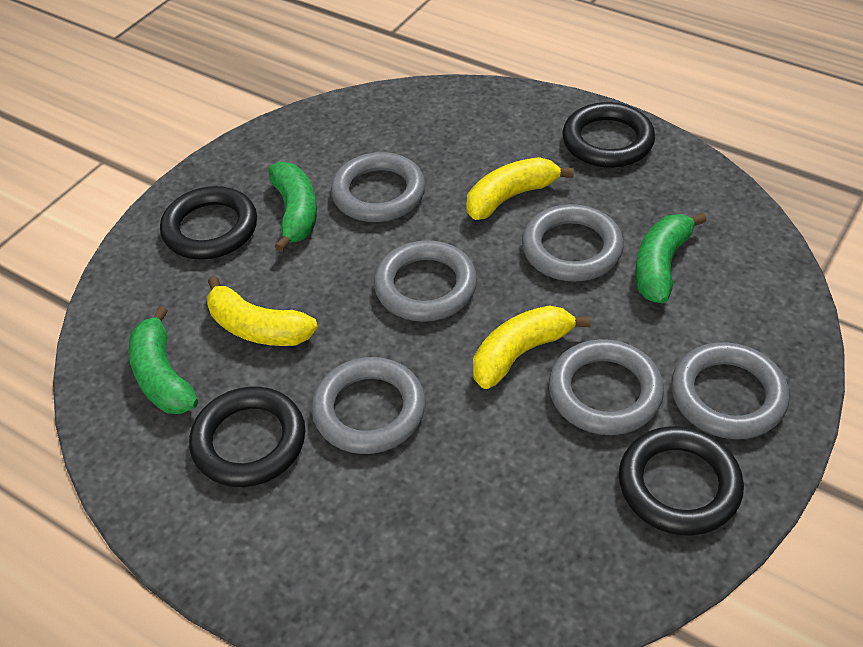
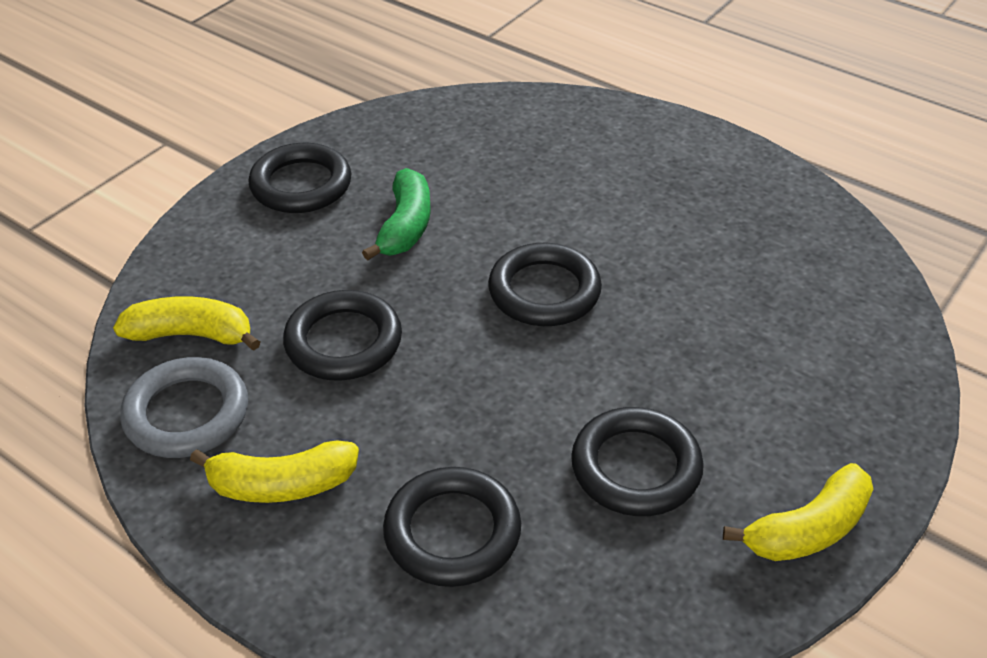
black ring: 4 -> 5
green banana: 3 -> 1
grey ring: 6 -> 1

